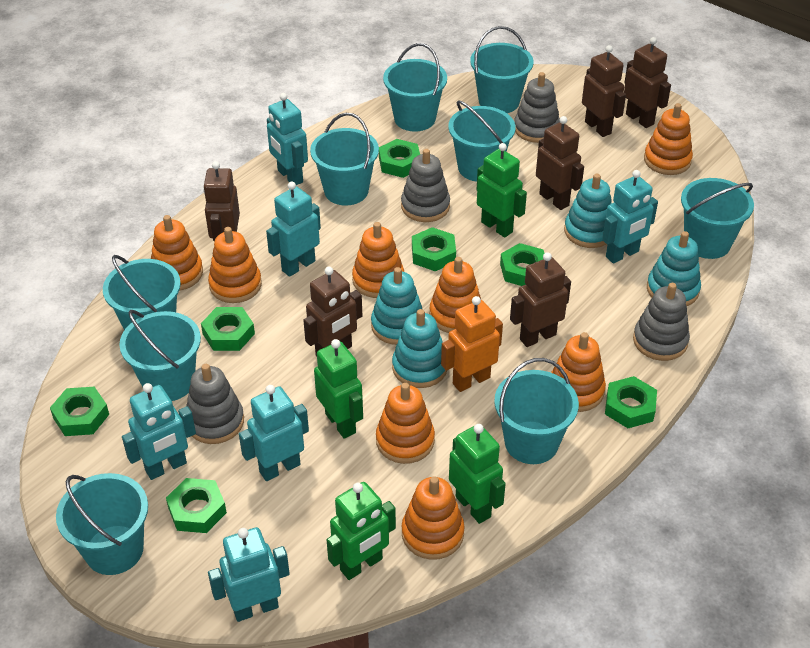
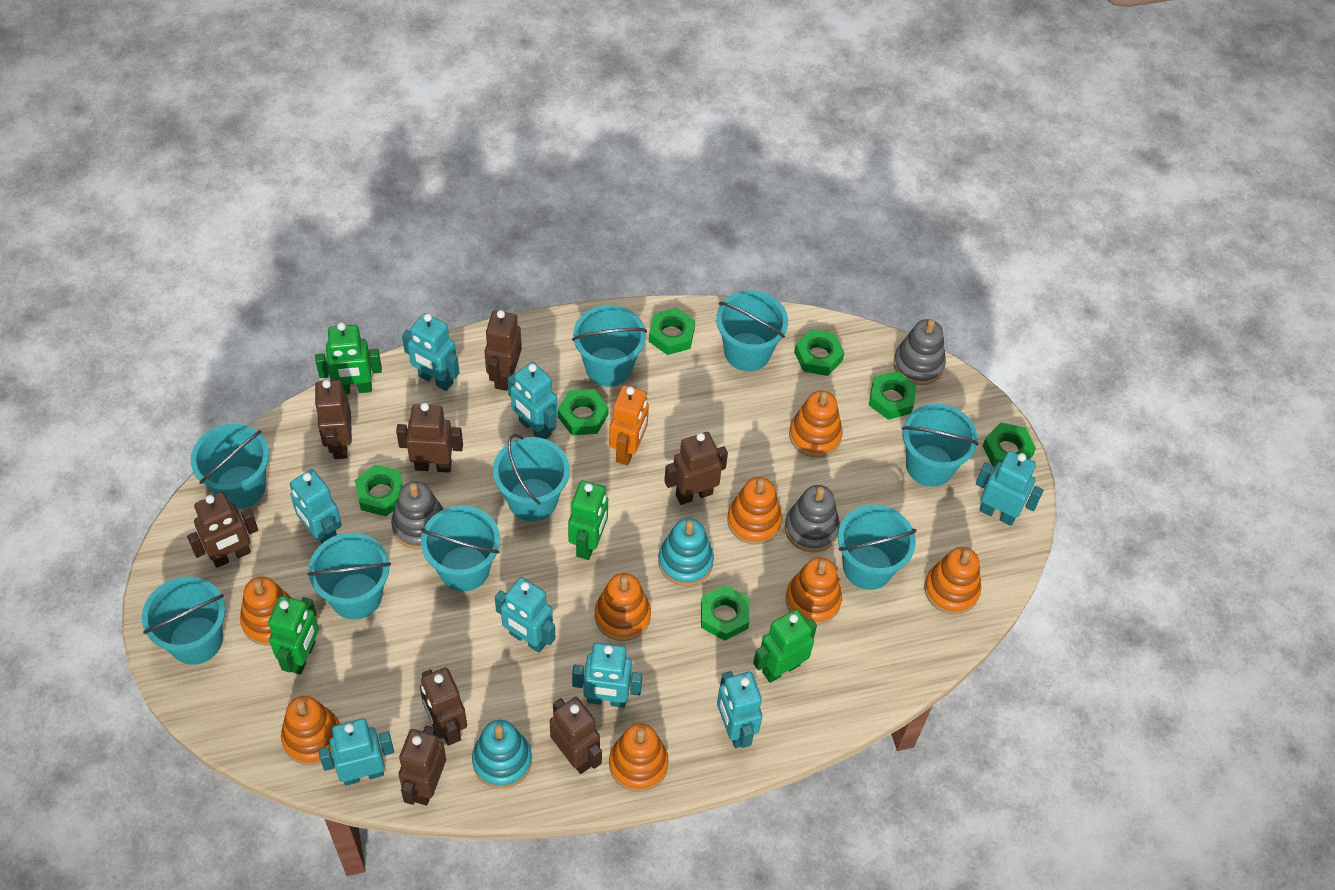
brown robot: 6 -> 8
grey stacking toy: 4 -> 3
turquoise robot: 6 -> 8
turquoise stacking toy: 4 -> 2

